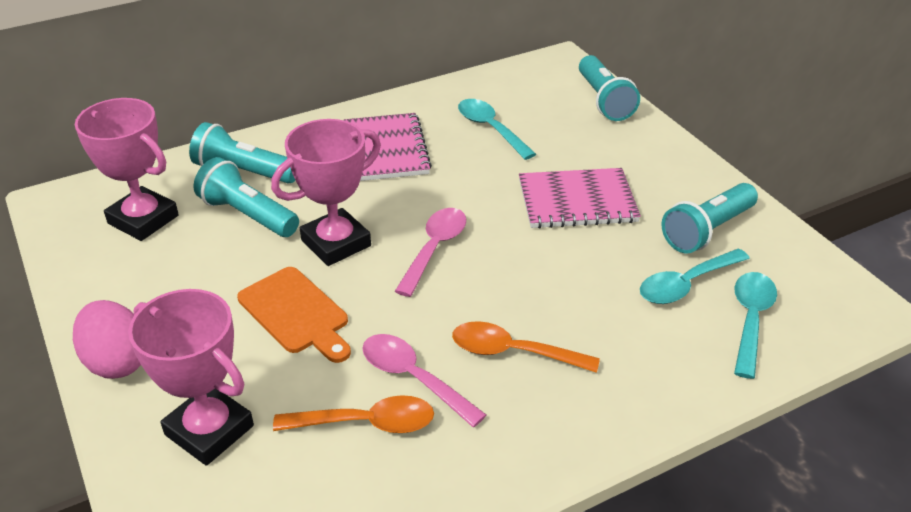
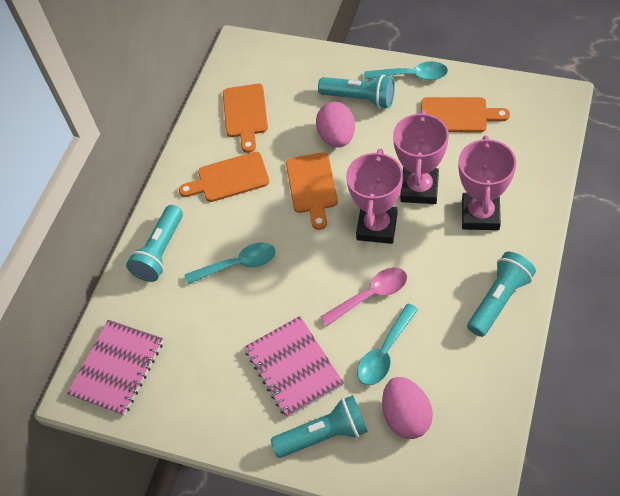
orange cutting board: 1 -> 4
orange spoon: 2 -> 0
pink egg: 1 -> 2
pink spoon: 2 -> 1

